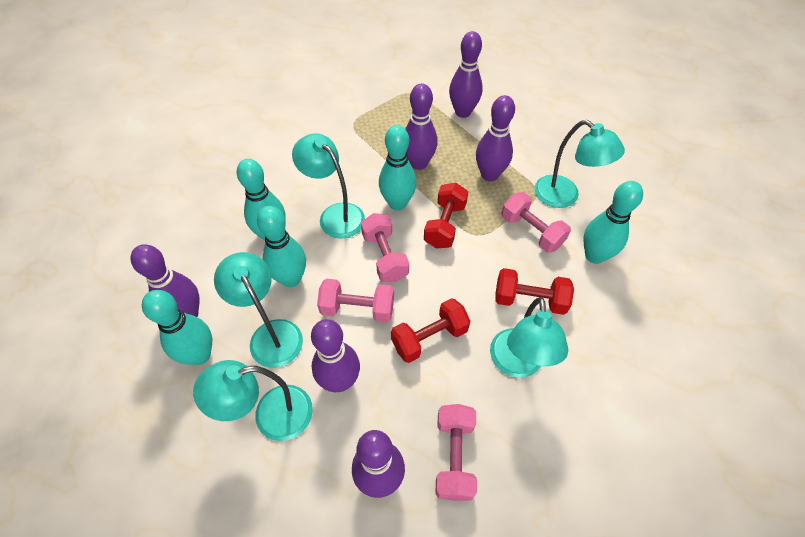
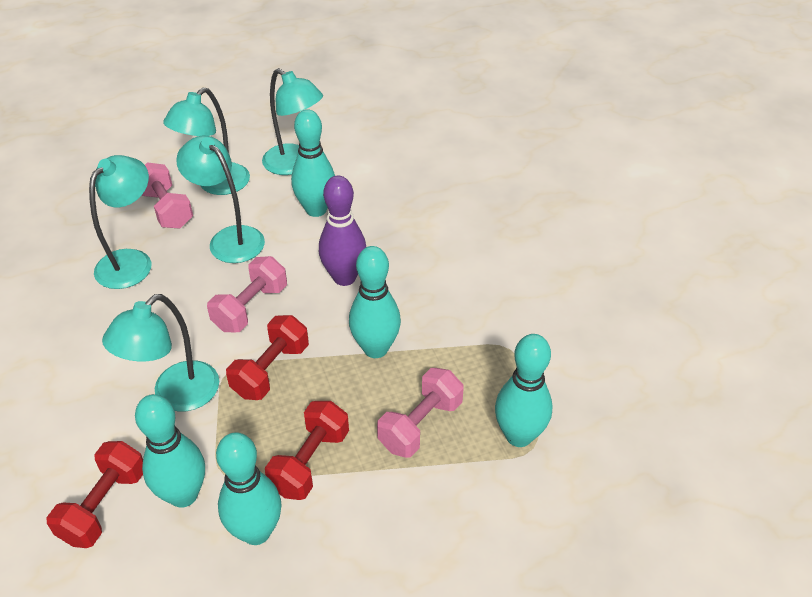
pink dumbbell: 4 -> 3
purple bowling pin: 6 -> 1

